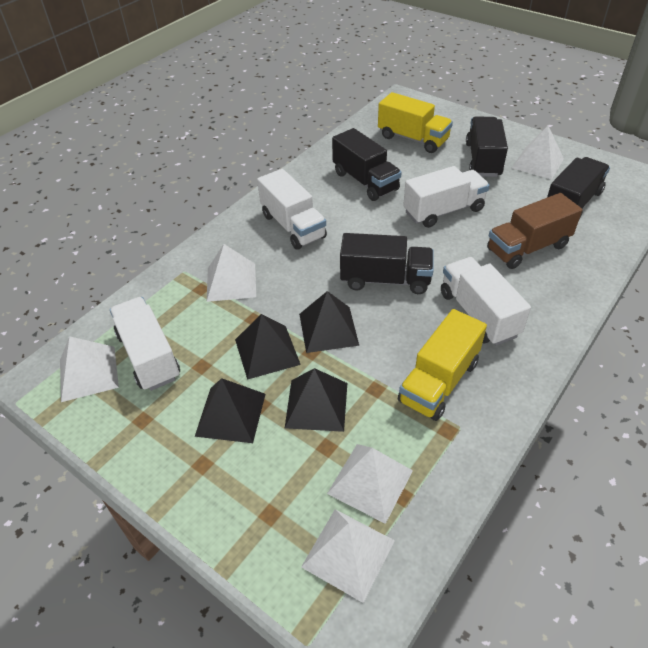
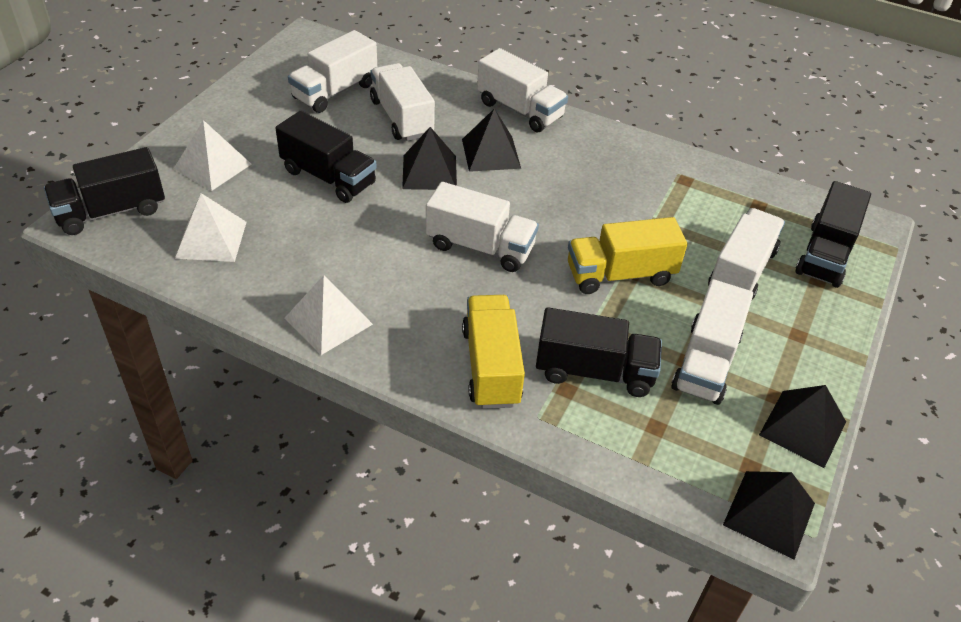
brown truck: 1 -> 0
white pyramid: 5 -> 3
white truck: 4 -> 6

